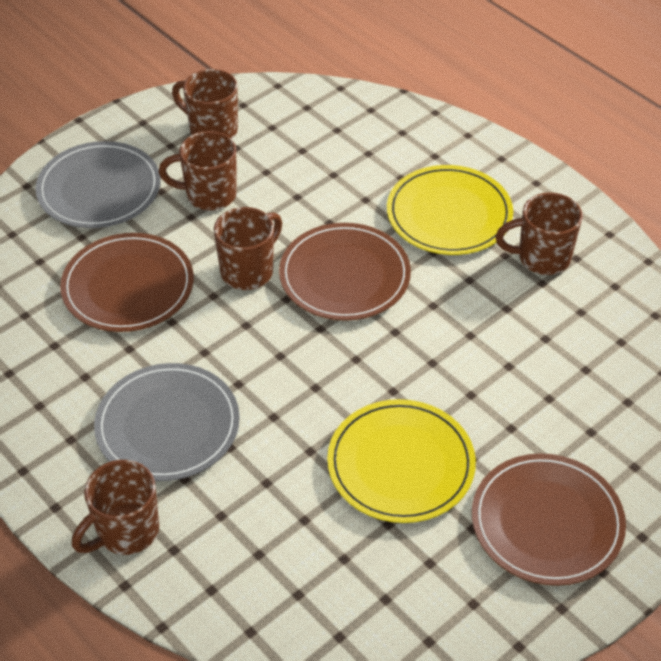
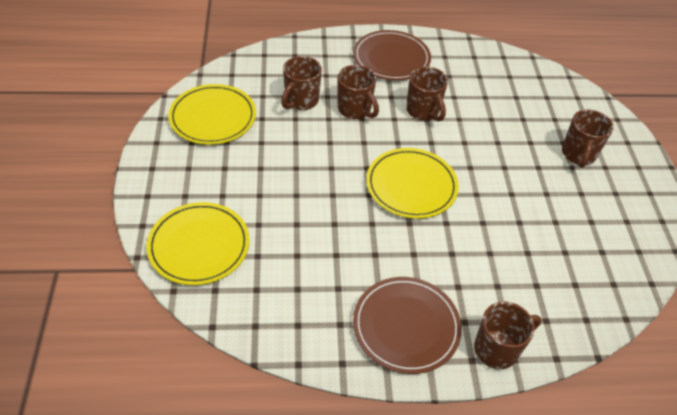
brown plate: 3 -> 2
grey plate: 2 -> 0
yellow plate: 2 -> 3

